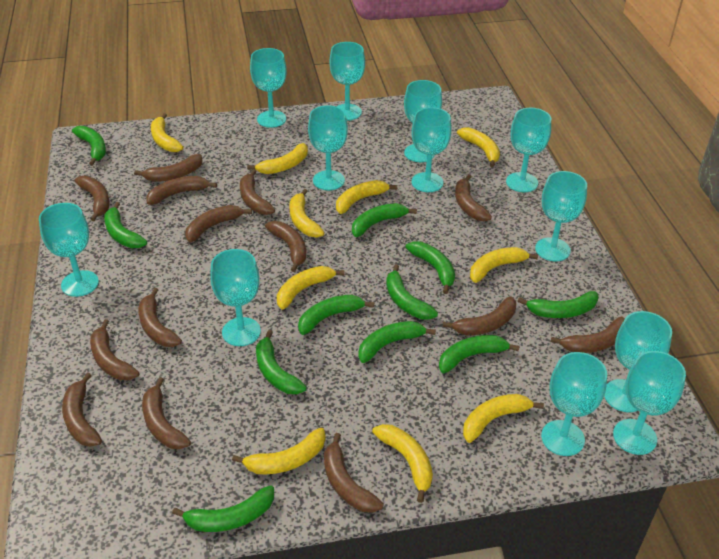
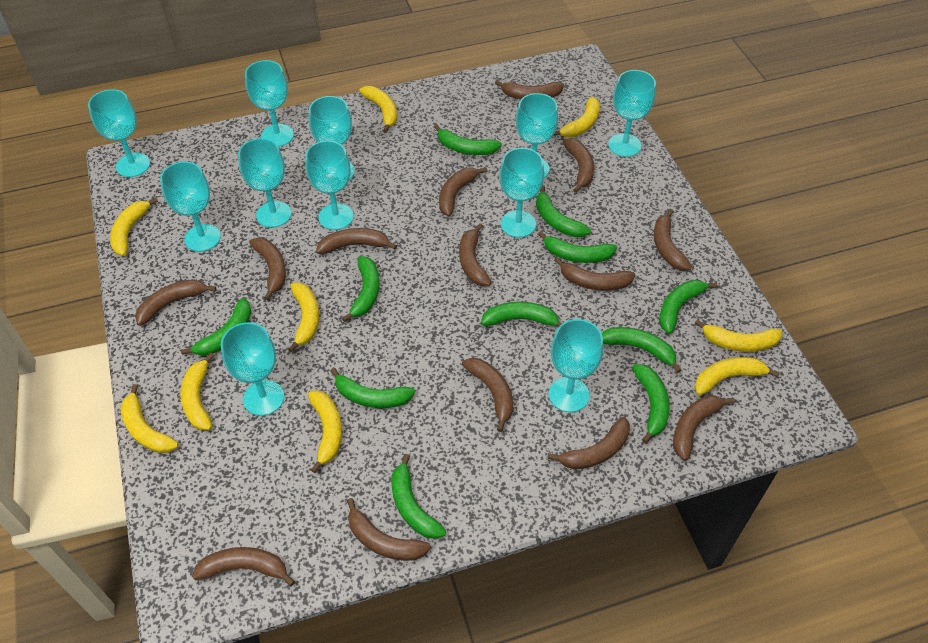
turquoise goblet: 12 -> 11
yellow banana: 10 -> 9

